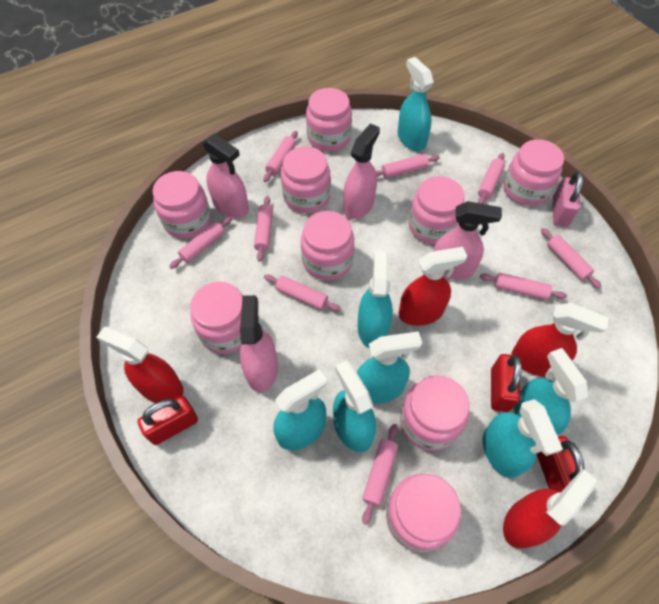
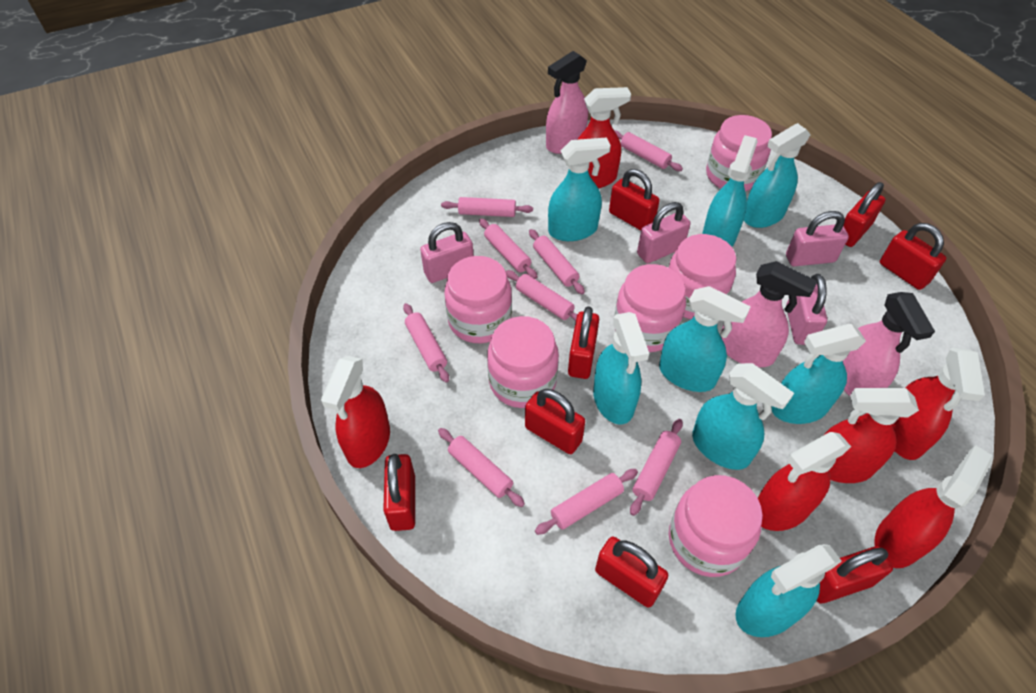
pink jar: 9 -> 6
pink padlock: 1 -> 4
pink spray bottle: 4 -> 3
red padlock: 3 -> 8
red spray bottle: 4 -> 6
turquoise spray bottle: 7 -> 8

